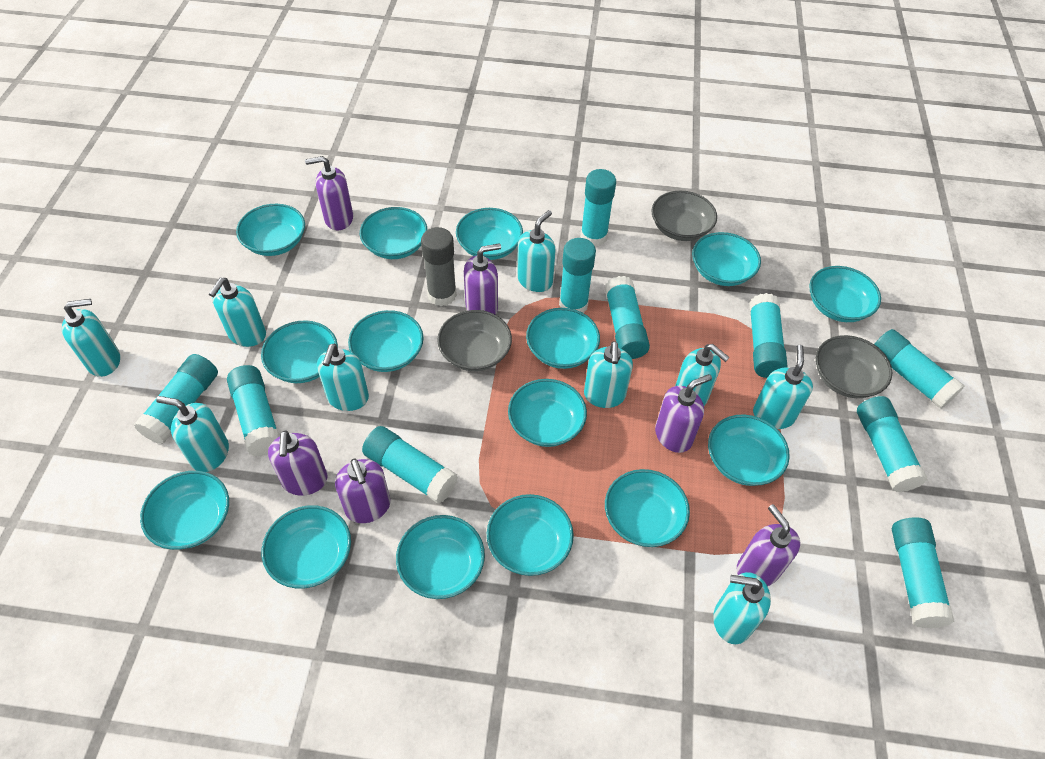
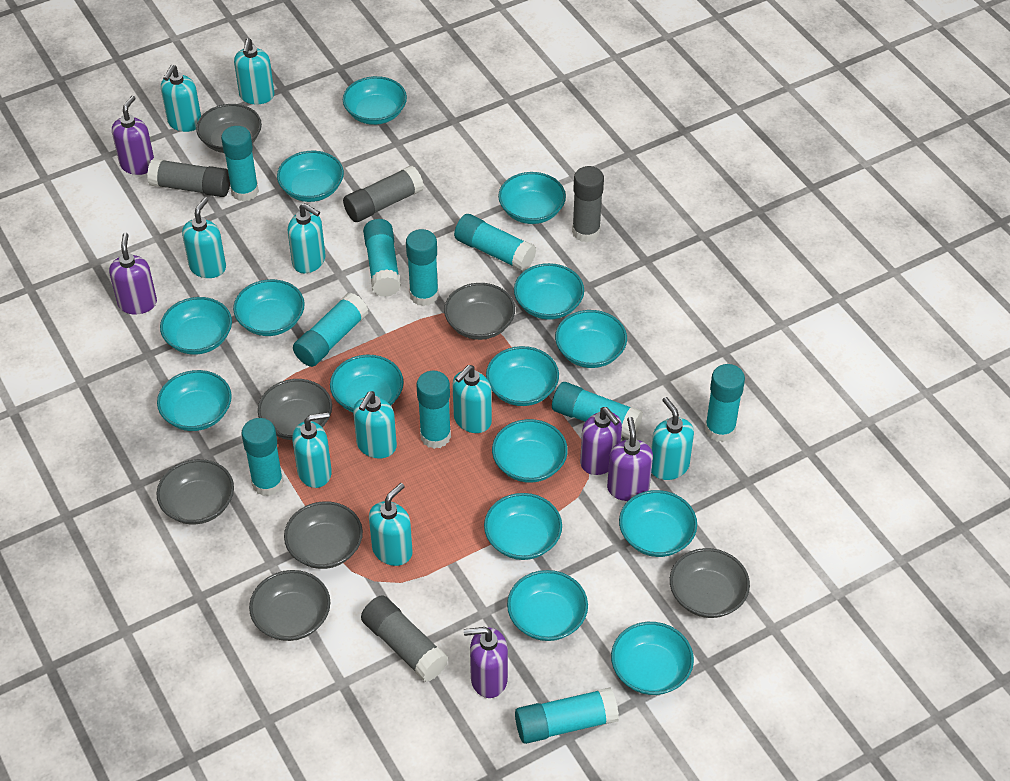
grey bowl: 3 -> 7
grey glue stick: 1 -> 4
purple soap dispenser: 6 -> 5

